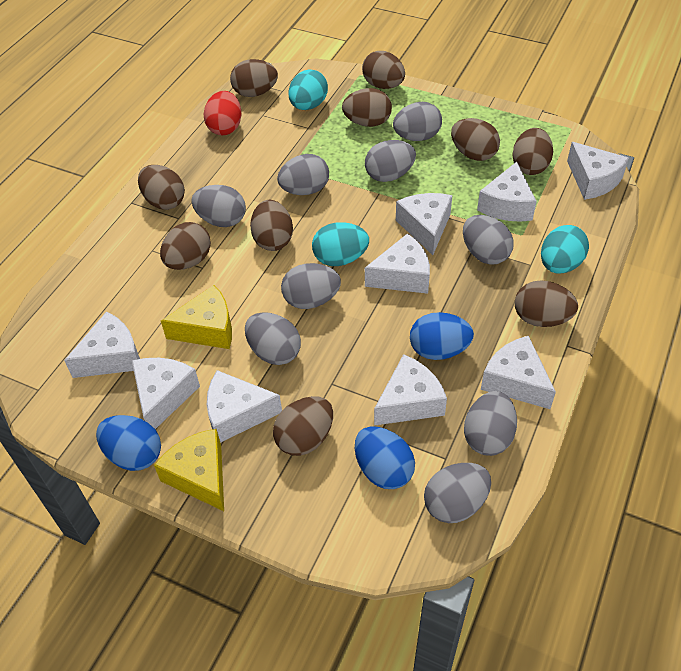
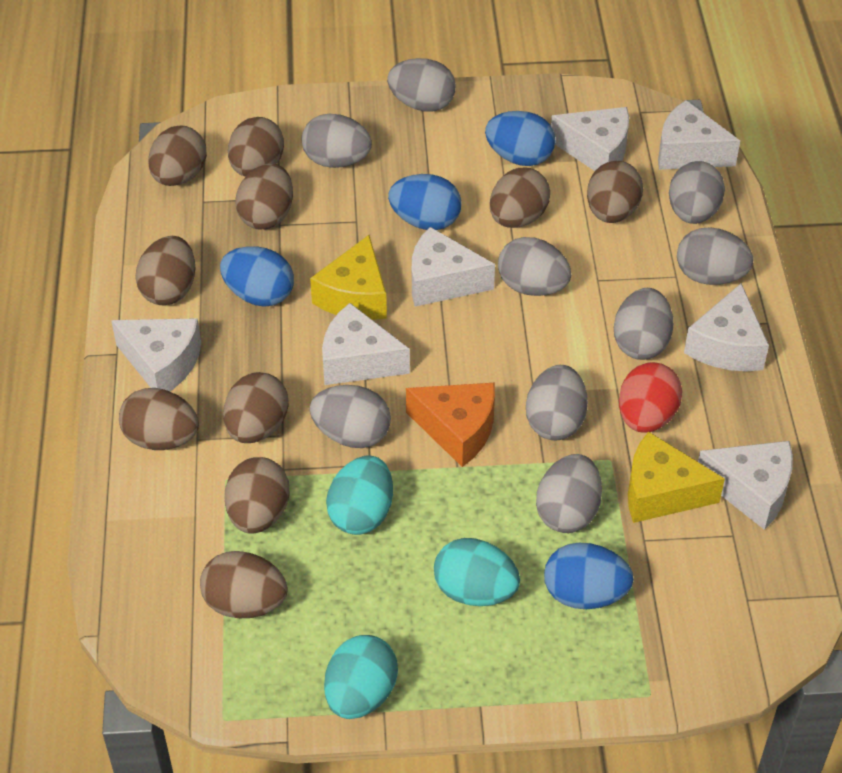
blue egg: 3 -> 4
orange cheese: 0 -> 1
white cheese: 9 -> 7

